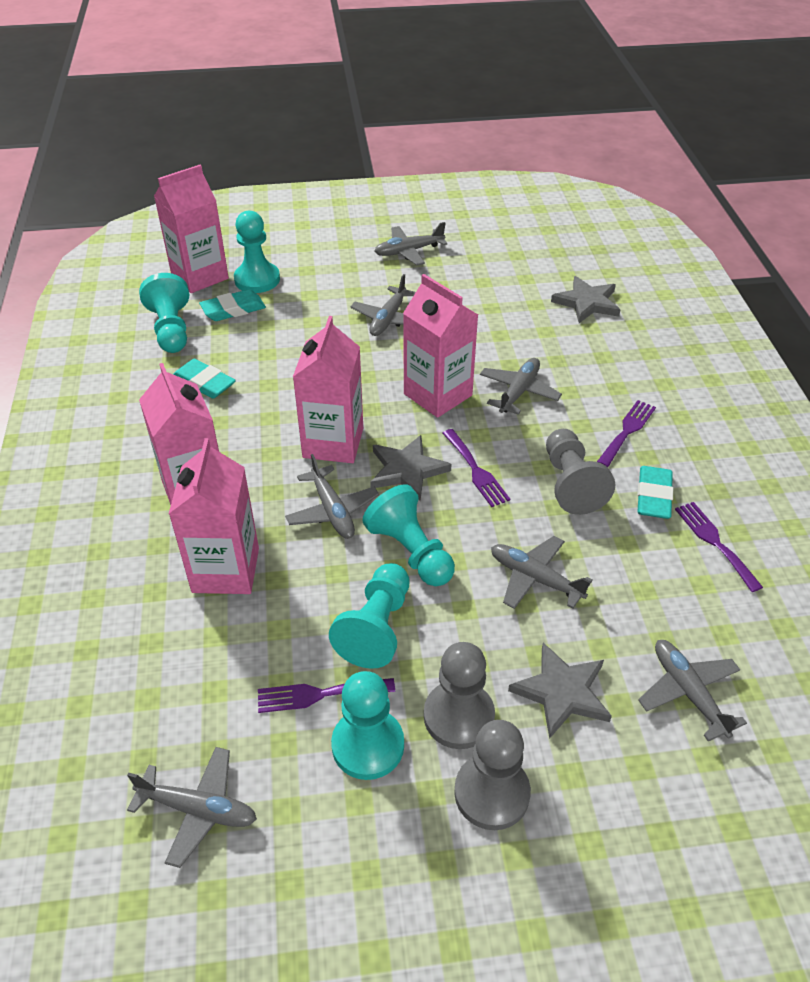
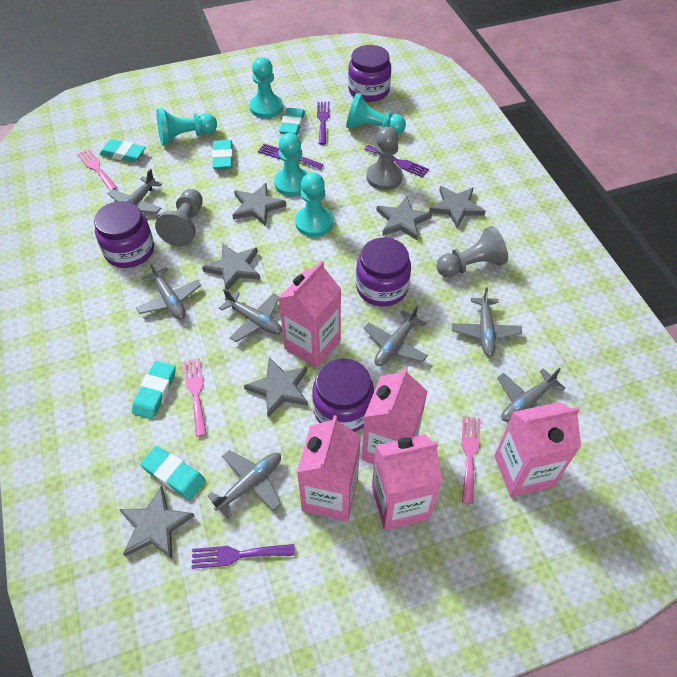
grey star: 3 -> 6
pink fork: 0 -> 3
purple jar: 0 -> 4
turquoise eraser: 3 -> 5

